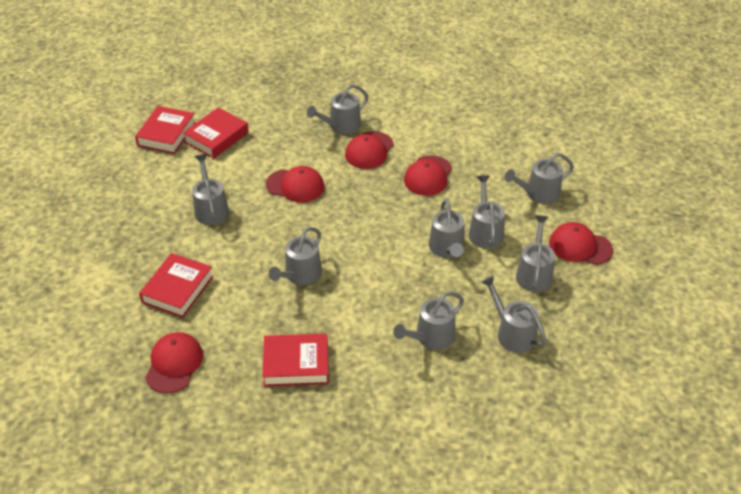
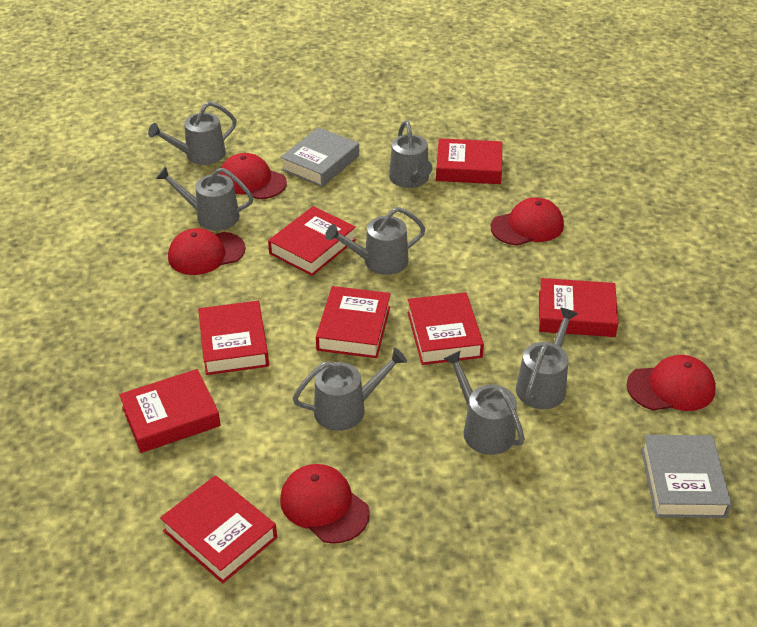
grey book: 0 -> 2
grey watering can: 9 -> 7
red book: 4 -> 8

